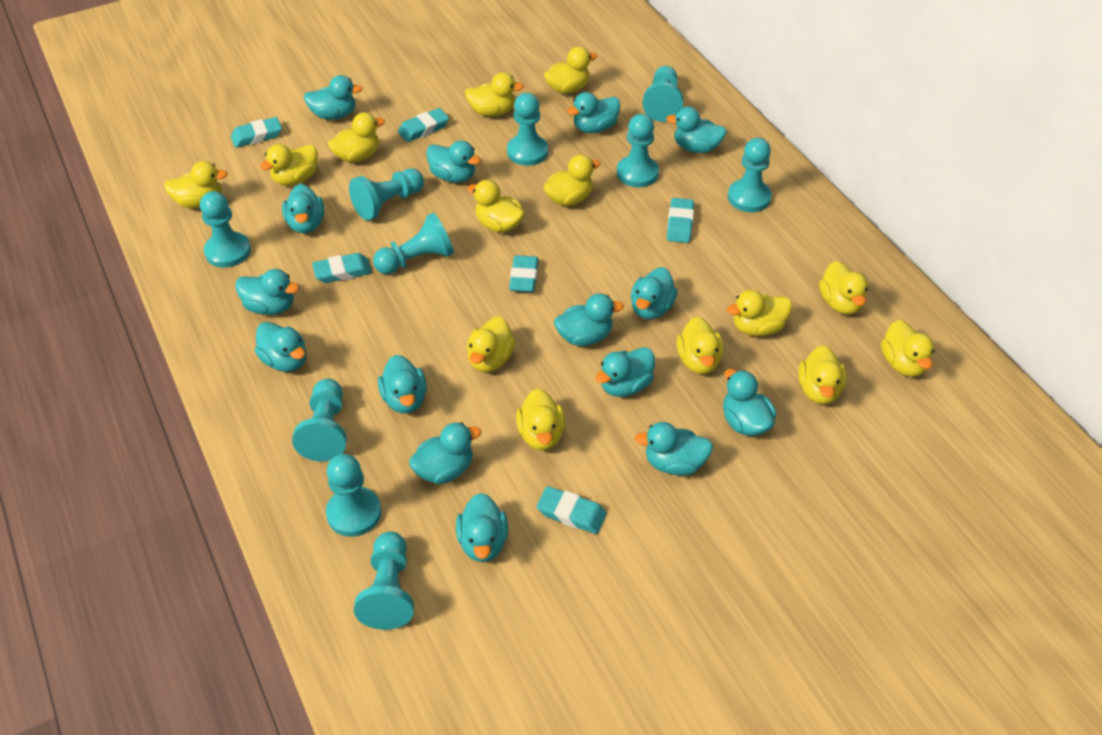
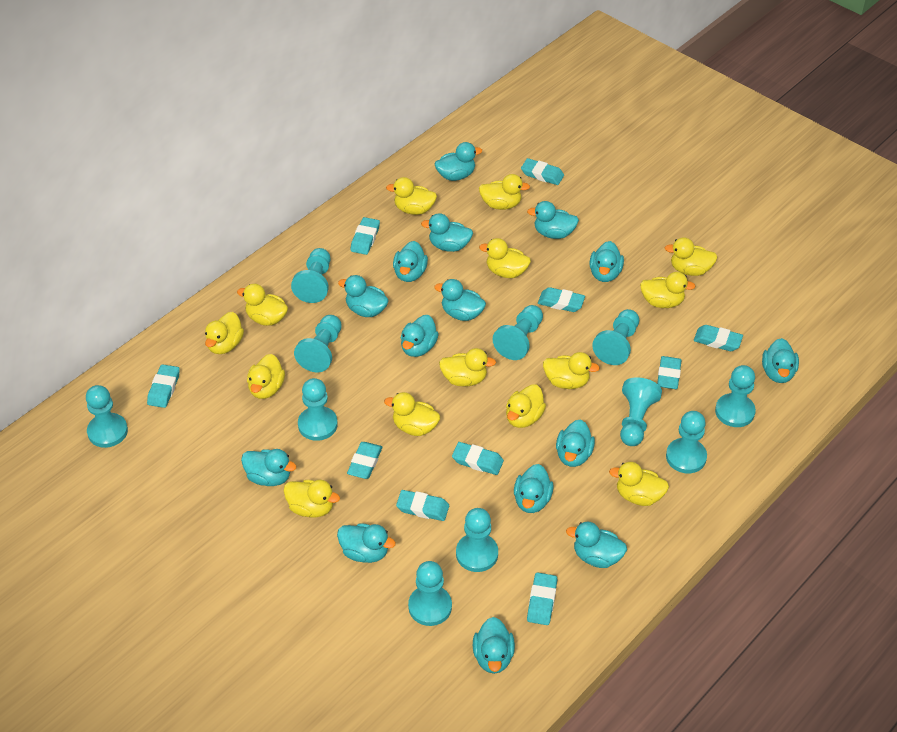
turquoise eraser: 6 -> 10
turquoise pawn: 10 -> 11

